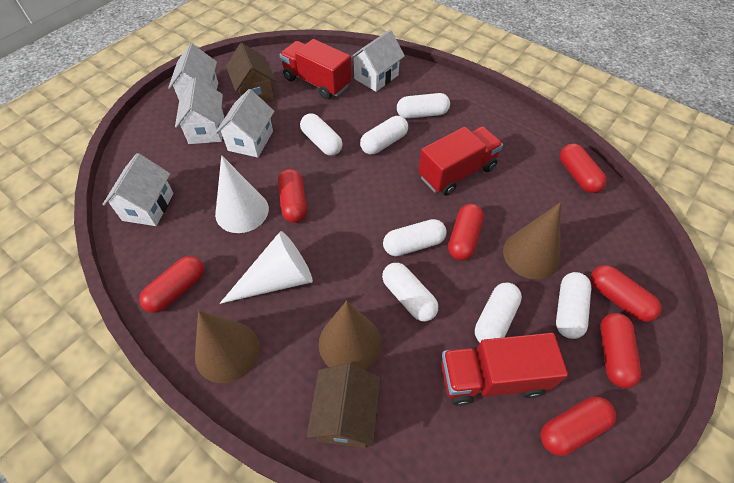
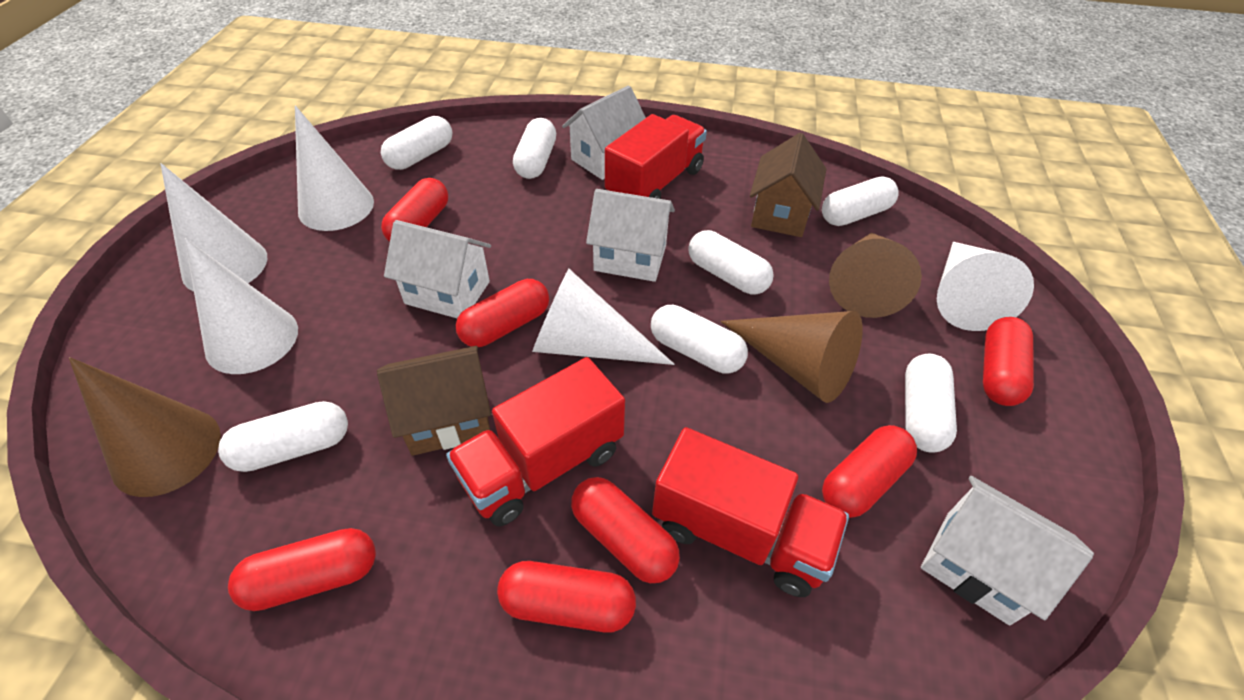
white cone: 2 -> 5
white house: 5 -> 4

